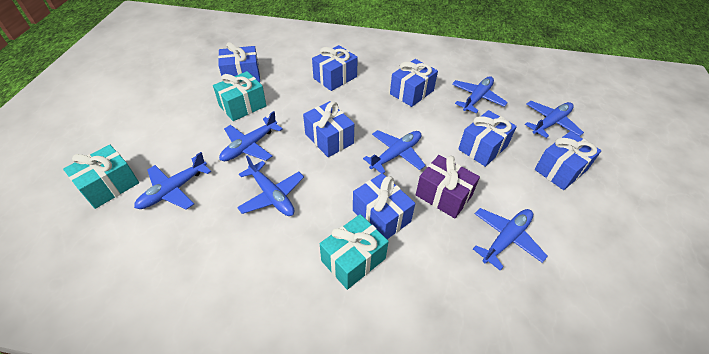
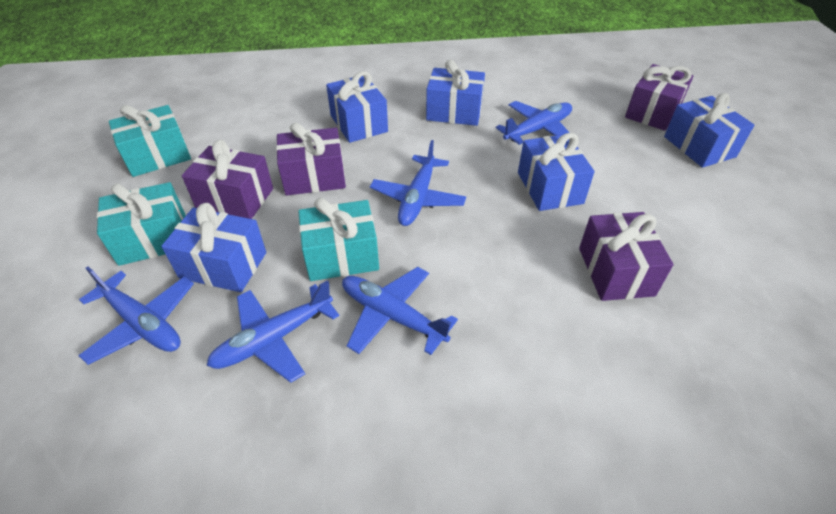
blue gift: 7 -> 5
blue plane: 7 -> 5
purple gift: 1 -> 4

